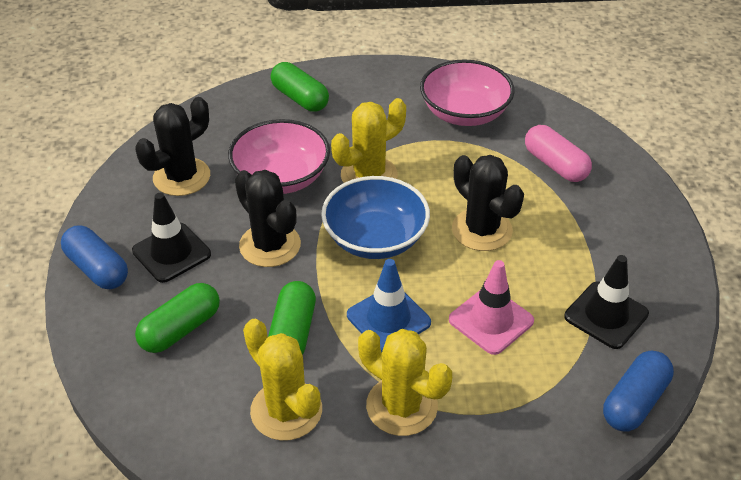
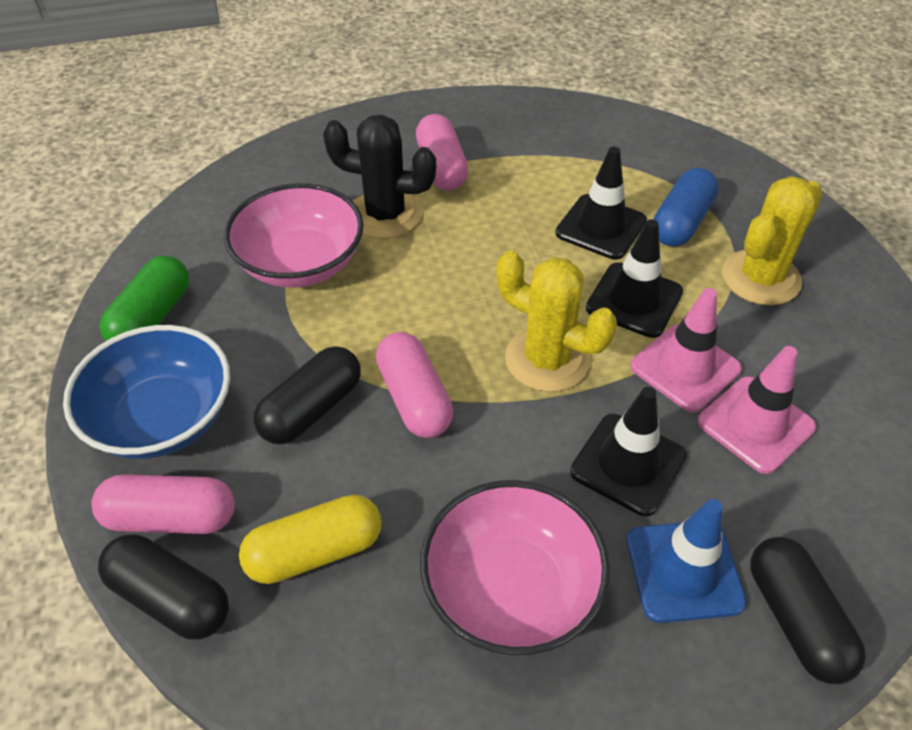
black cactus: 3 -> 1
black capsule: 0 -> 3
black traffic cone: 2 -> 3
blue capsule: 2 -> 1
green capsule: 3 -> 1
pink capsule: 1 -> 3
pink traffic cone: 1 -> 2
yellow cactus: 3 -> 2
yellow capsule: 0 -> 1

